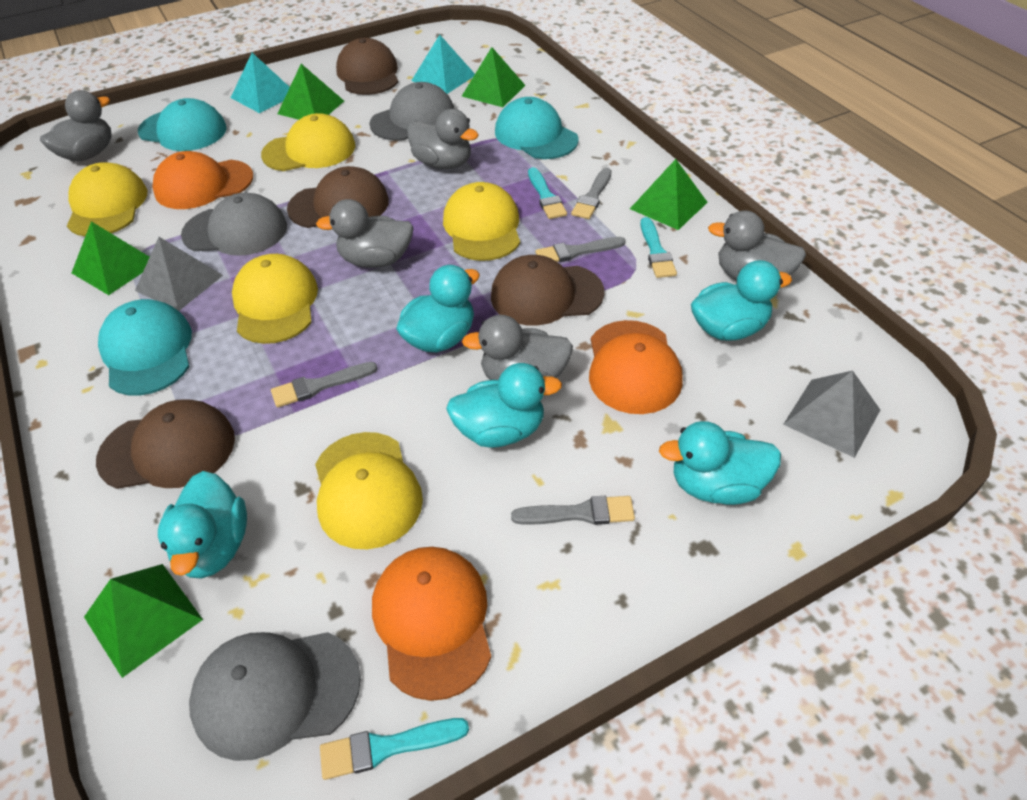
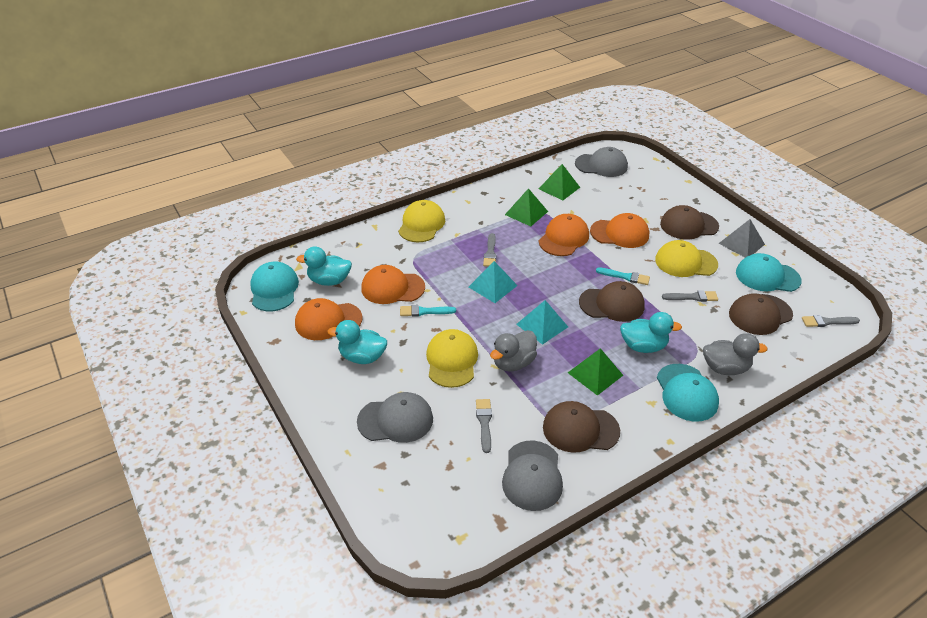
green pyramid: 5 -> 3
grey duck: 5 -> 2
grey pyramid: 2 -> 1
orange cap: 3 -> 4
turquoise brush: 3 -> 2
turquoise duck: 5 -> 3
yellow cap: 5 -> 3

